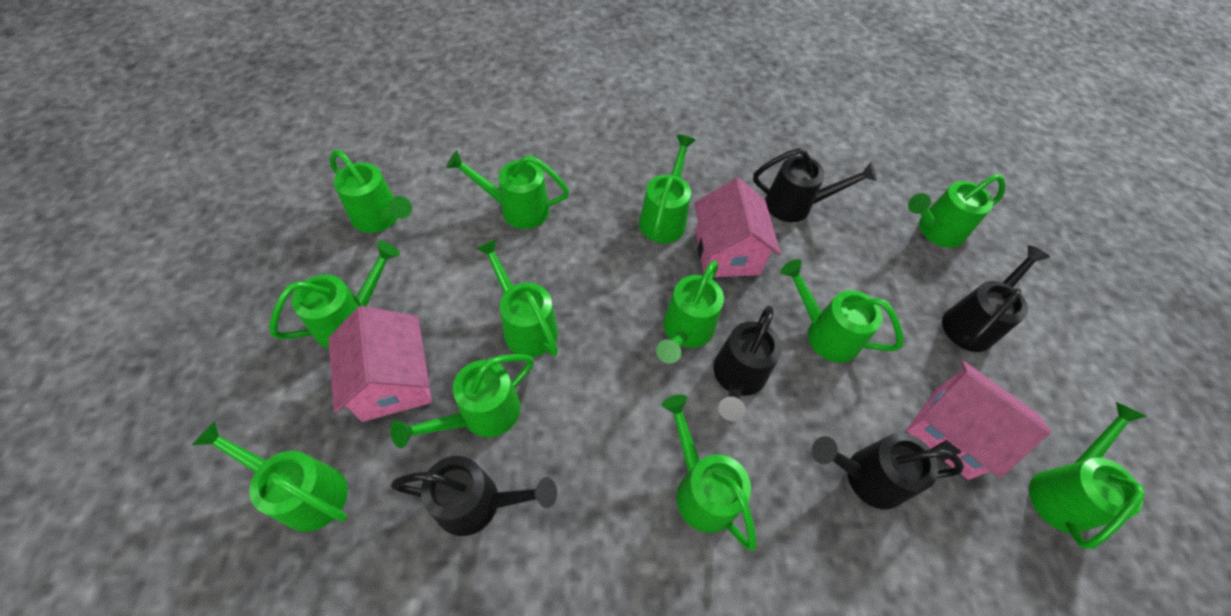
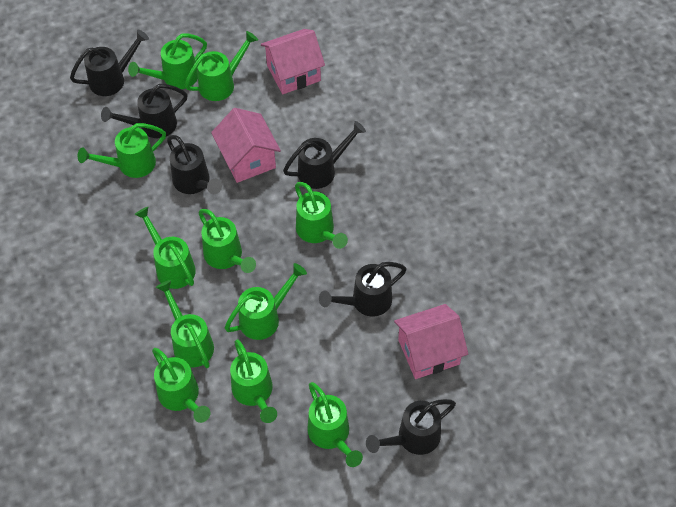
black watering can: 5 -> 6
green watering can: 12 -> 11

